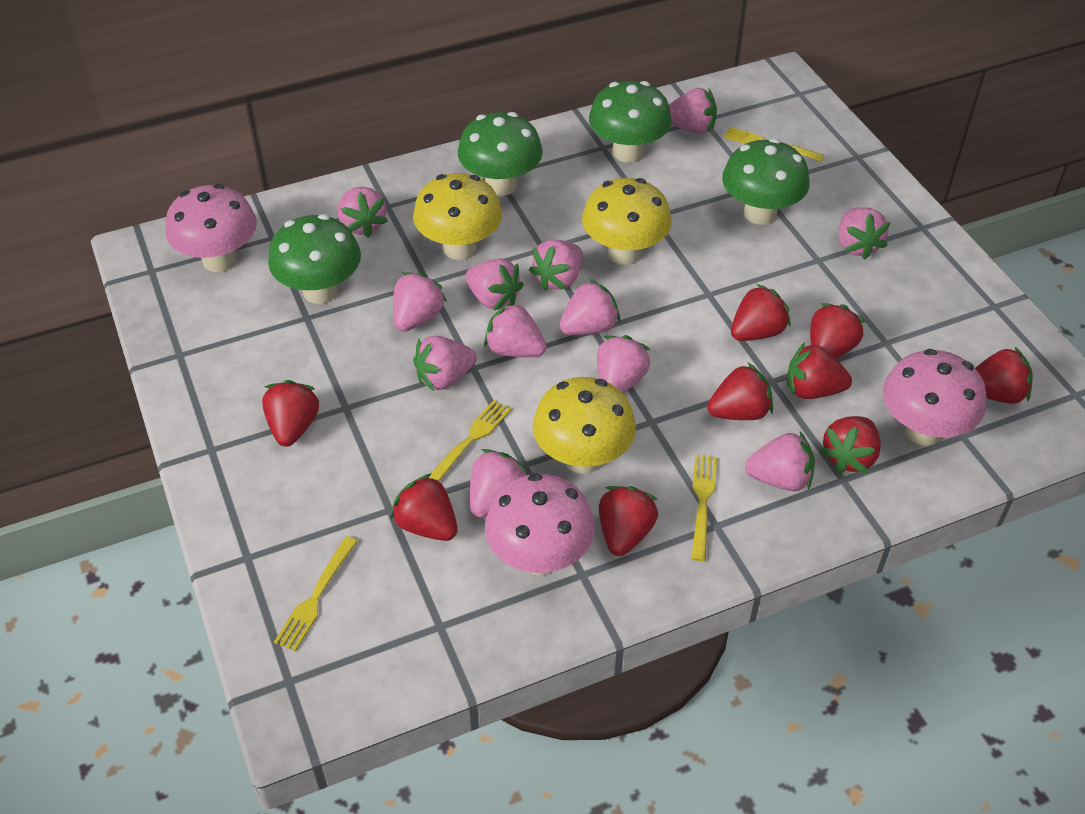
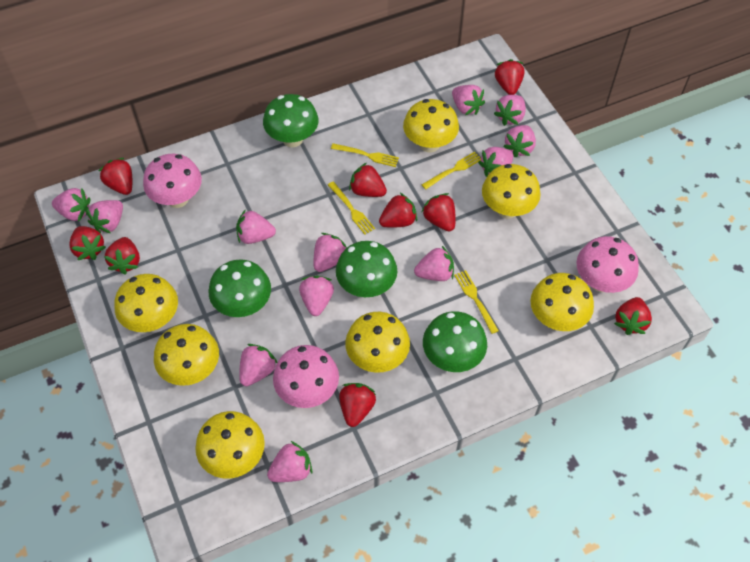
yellow mushroom: 3 -> 7

